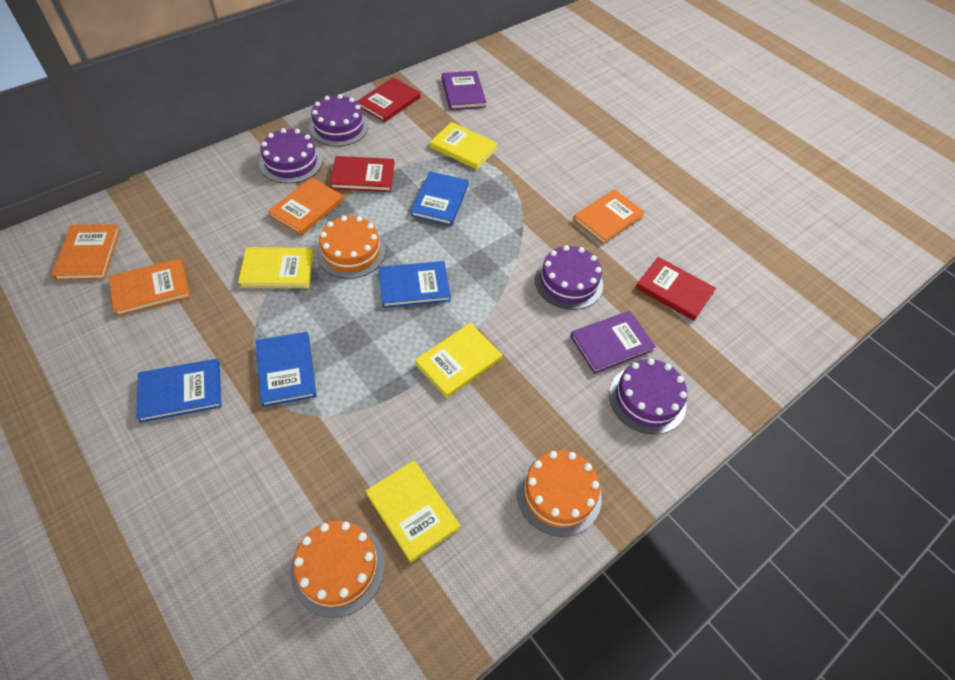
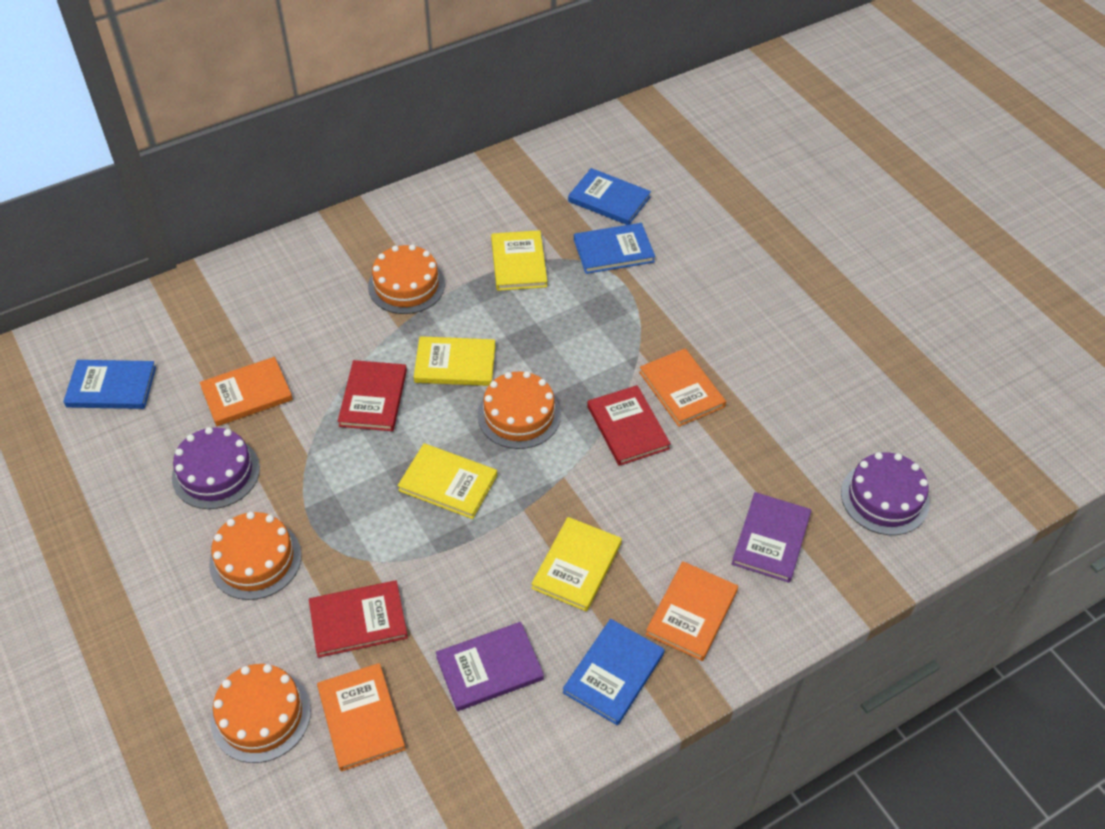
orange cake: 3 -> 4
purple cake: 4 -> 2

